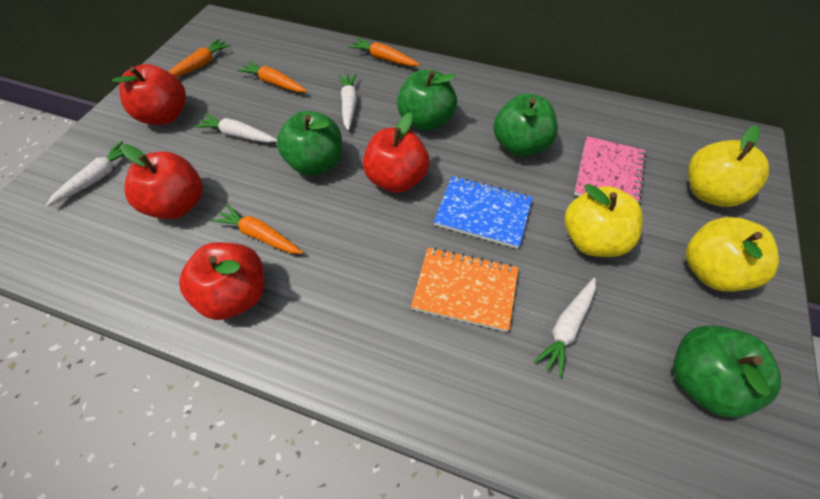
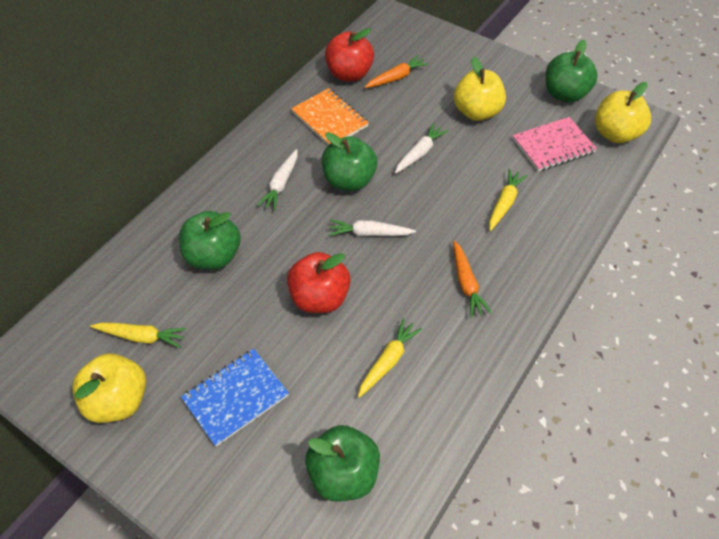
orange carrot: 4 -> 2
red apple: 4 -> 2
white carrot: 4 -> 3
yellow carrot: 0 -> 3

